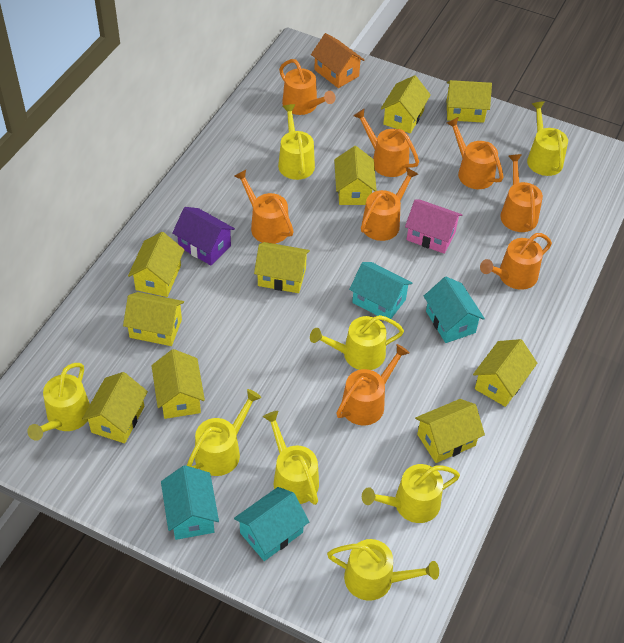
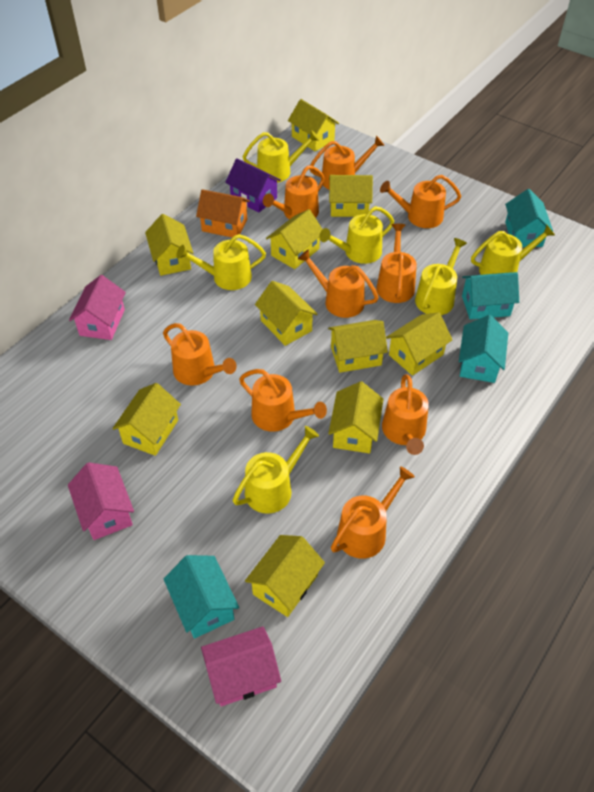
orange watering can: 8 -> 9
pink house: 1 -> 3
yellow watering can: 8 -> 6

